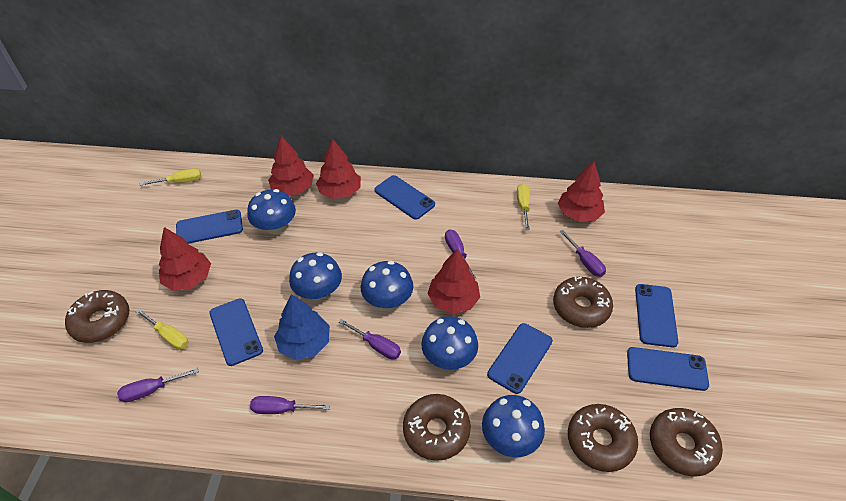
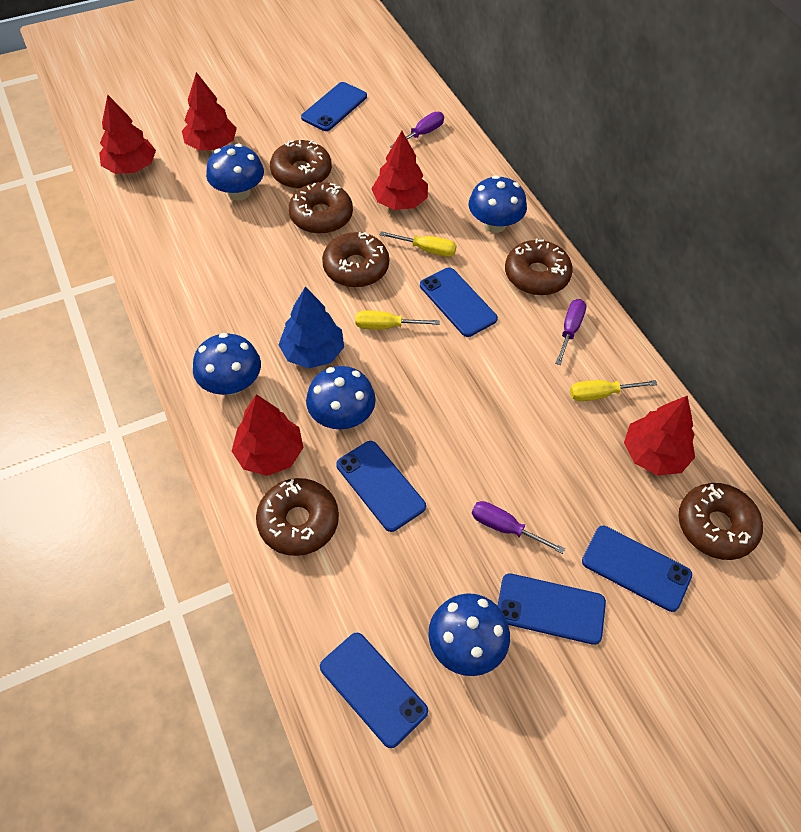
brown donut: 5 -> 6
purple screwdriver: 5 -> 3

